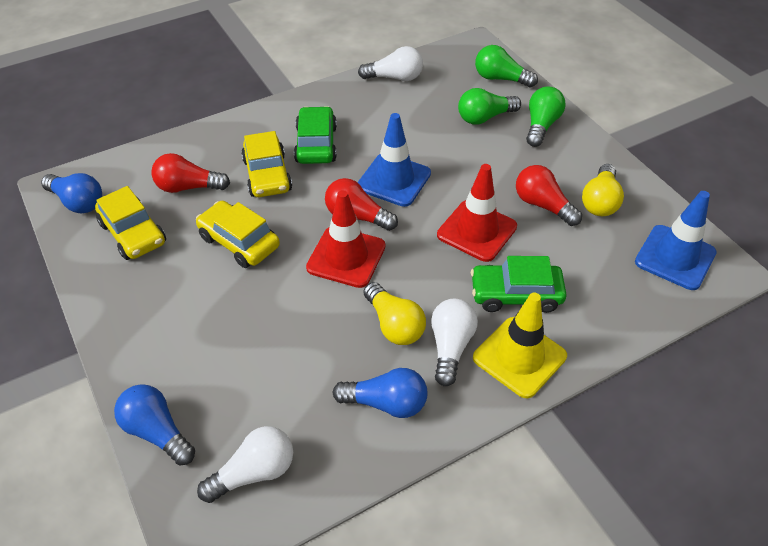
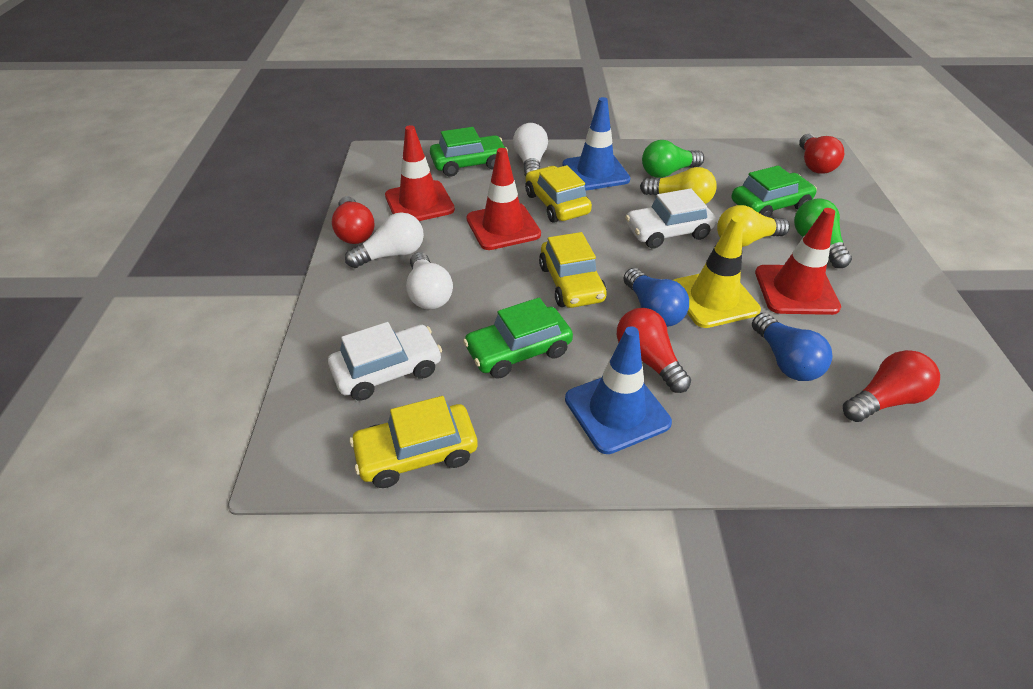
blue light bulb: 3 -> 2
green car: 2 -> 3
green light bulb: 3 -> 2
red light bulb: 3 -> 4
red traffic cone: 2 -> 3
white car: 0 -> 2

